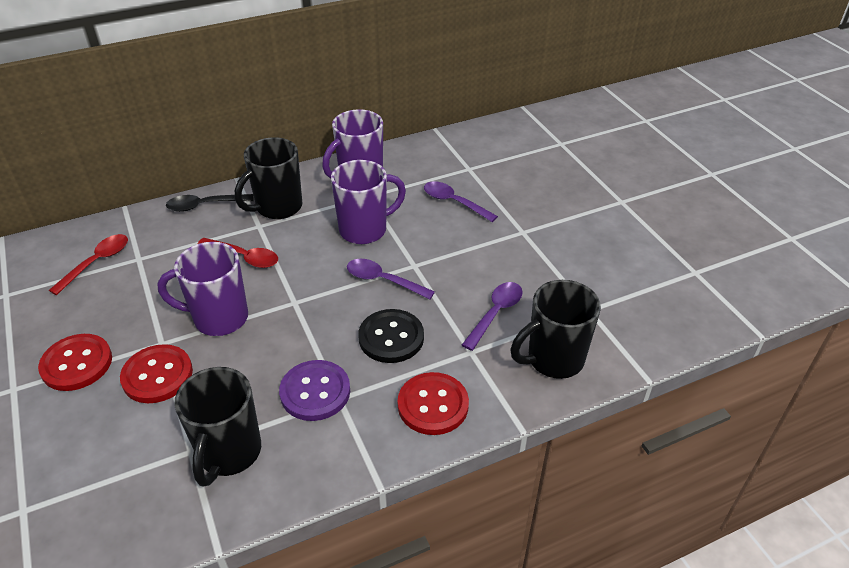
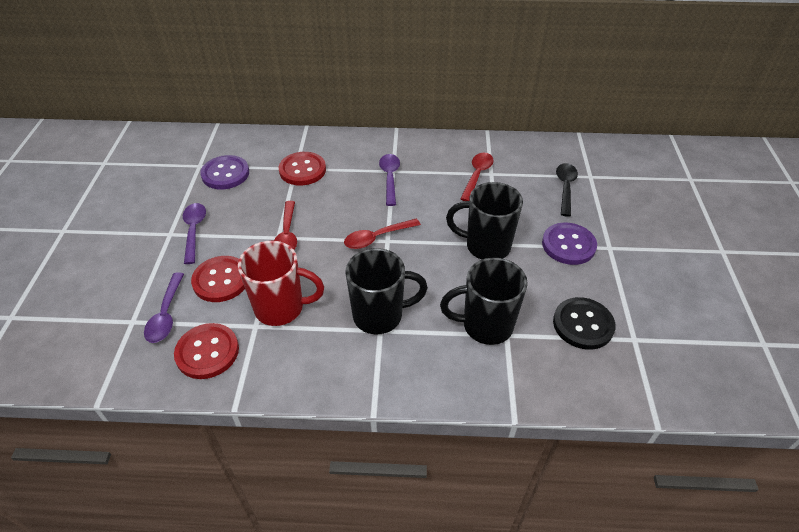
purple button: 1 -> 2
purple mug: 3 -> 0
red mug: 0 -> 1
red spoon: 2 -> 3

